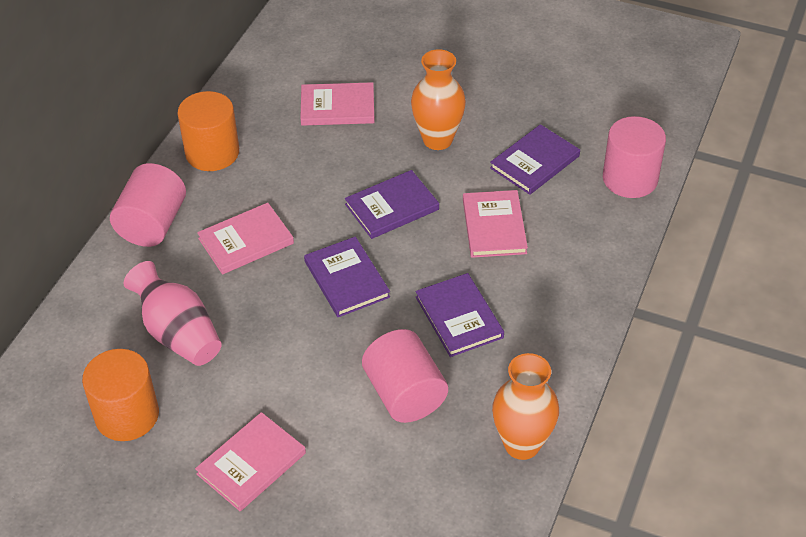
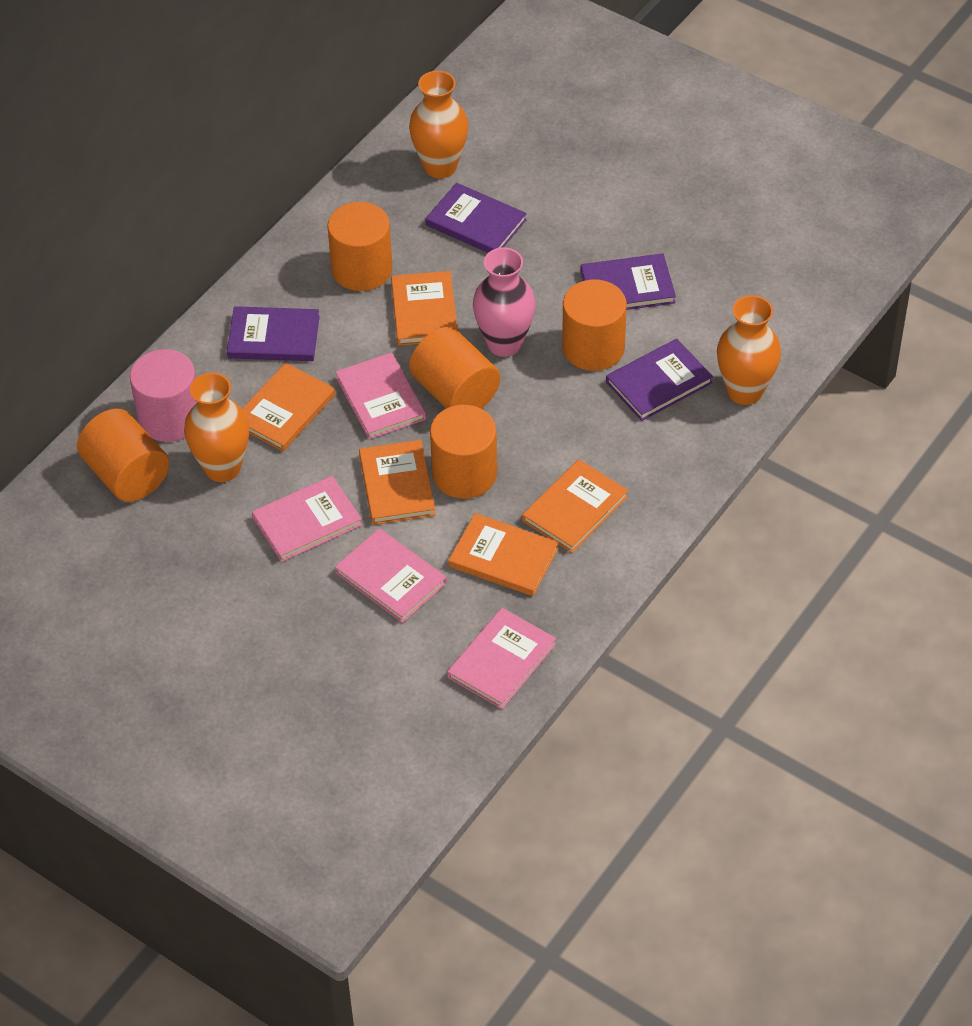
orange book: 0 -> 5
orange cylinder: 2 -> 5
orange vase: 2 -> 3
pink cylinder: 3 -> 1

